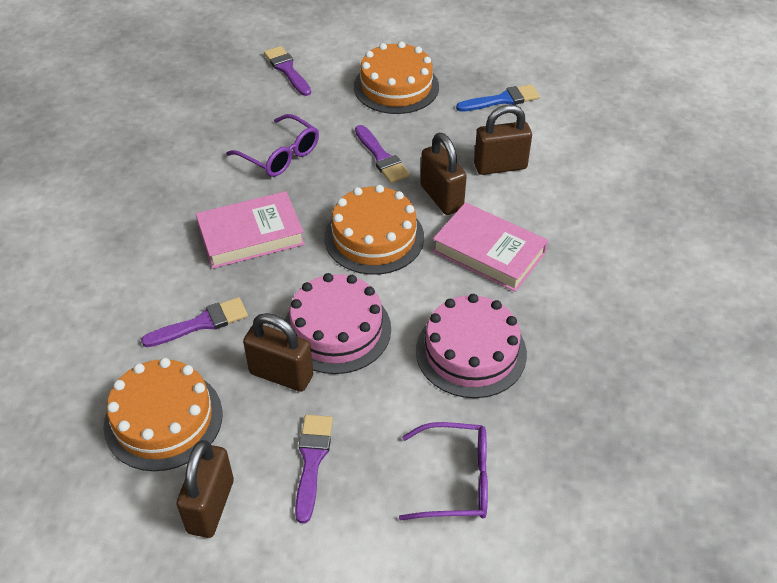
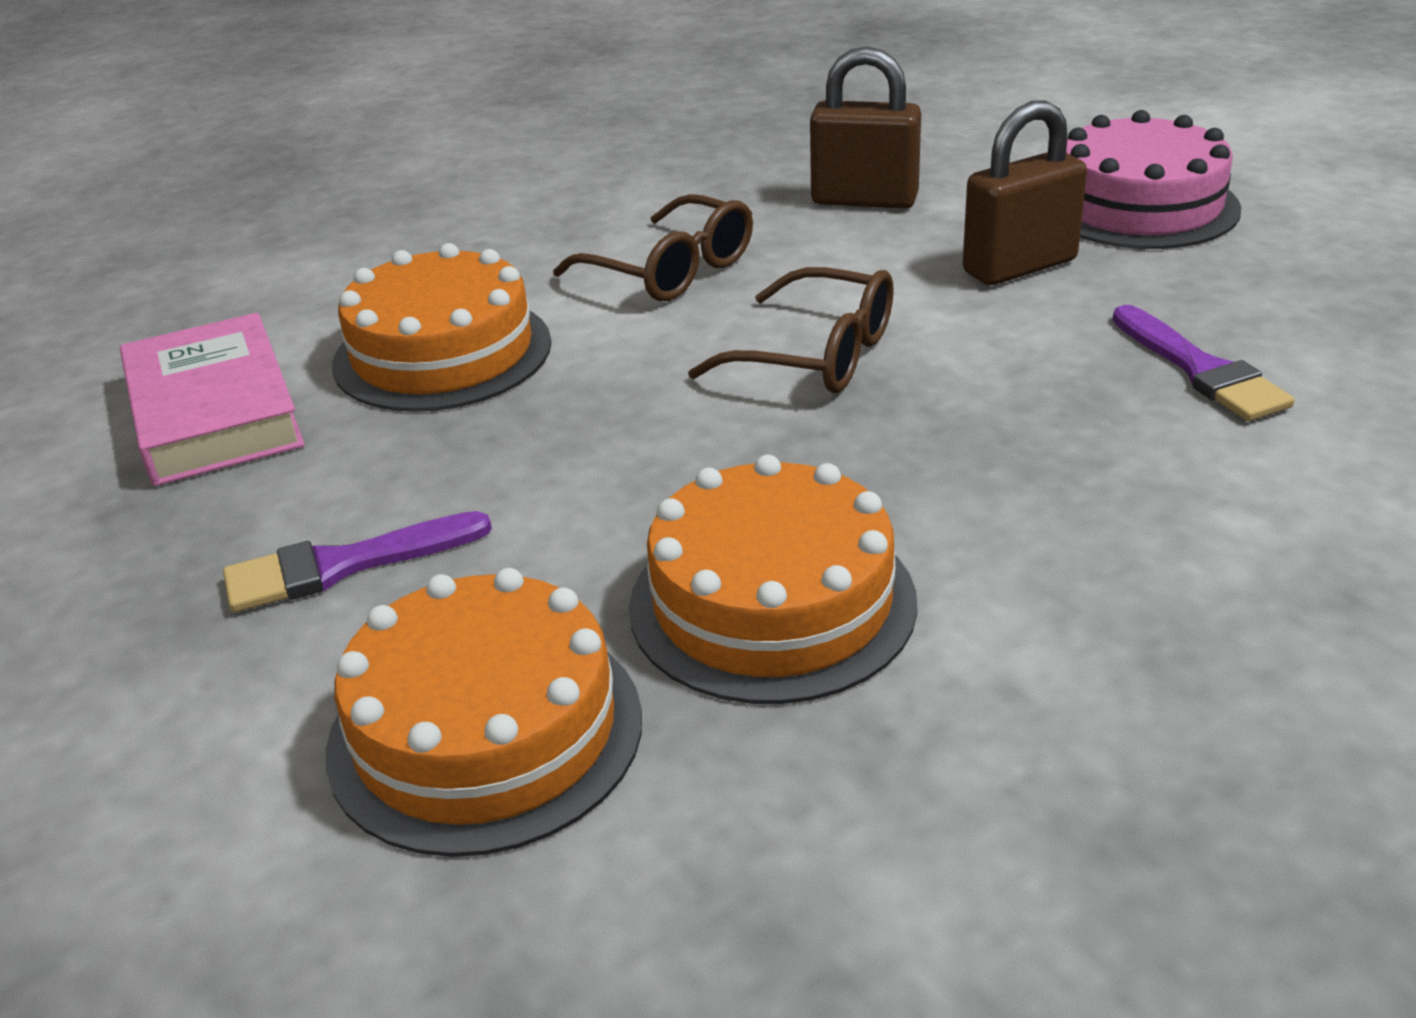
blue brush: 1 -> 0
brown glasses: 0 -> 2
brown padlock: 4 -> 2
pink book: 2 -> 1
pink cake: 2 -> 1
purple brush: 4 -> 2
purple glasses: 2 -> 0

